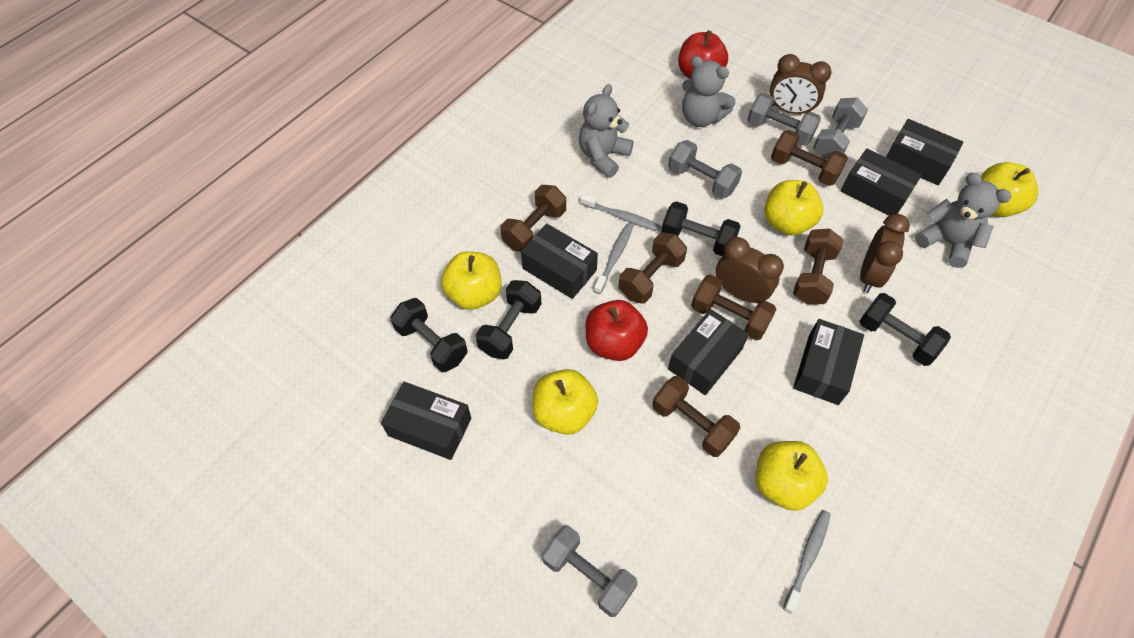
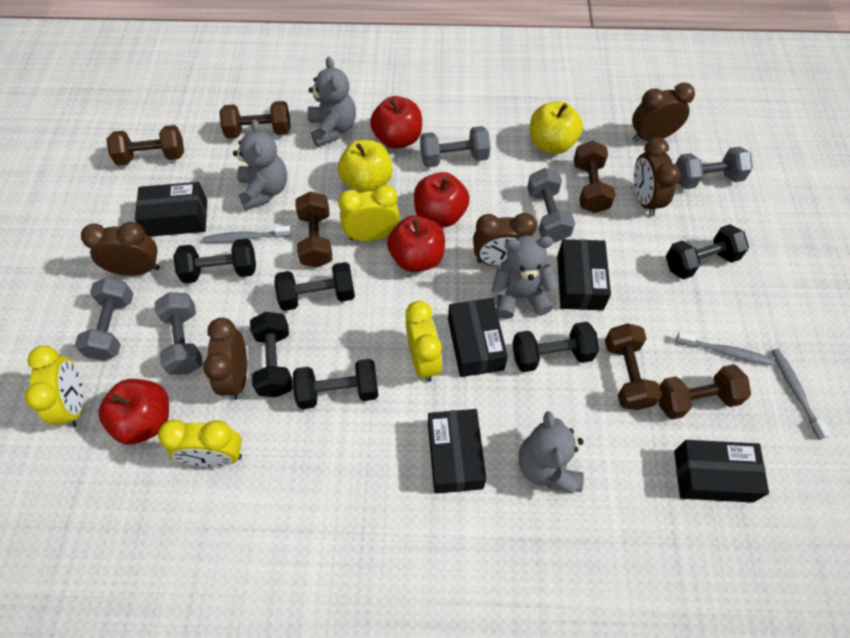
black box: 6 -> 5
black dumbbell: 4 -> 6
brown clock: 3 -> 5
grey dumbbell: 4 -> 5
grey teddy bear: 3 -> 4
red apple: 2 -> 4
yellow apple: 5 -> 2
yellow clock: 0 -> 4

